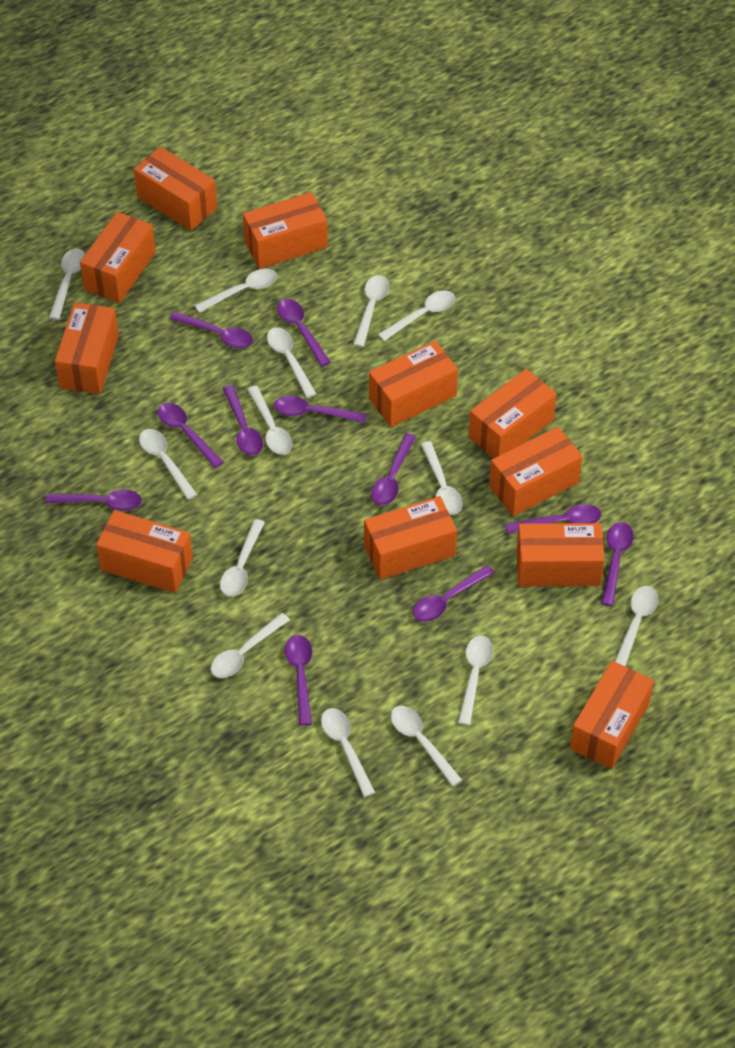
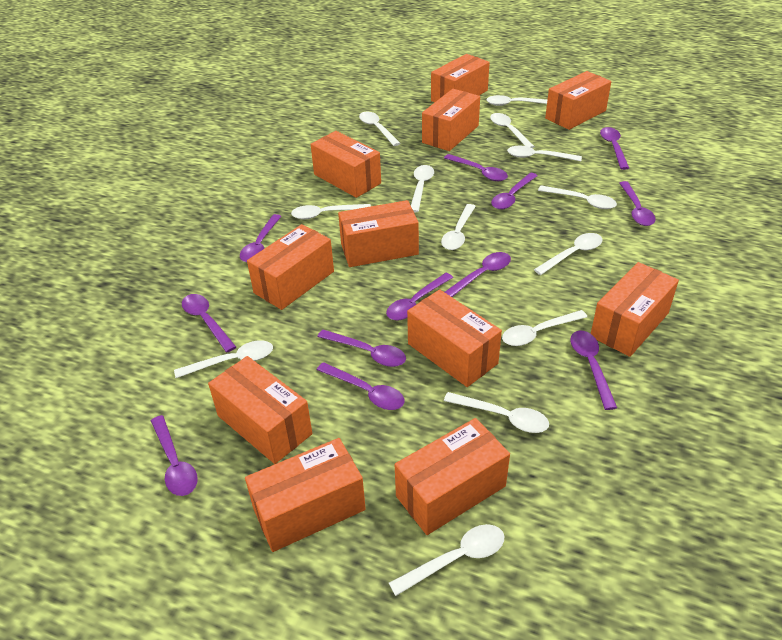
purple spoon: 11 -> 12
white spoon: 14 -> 13

